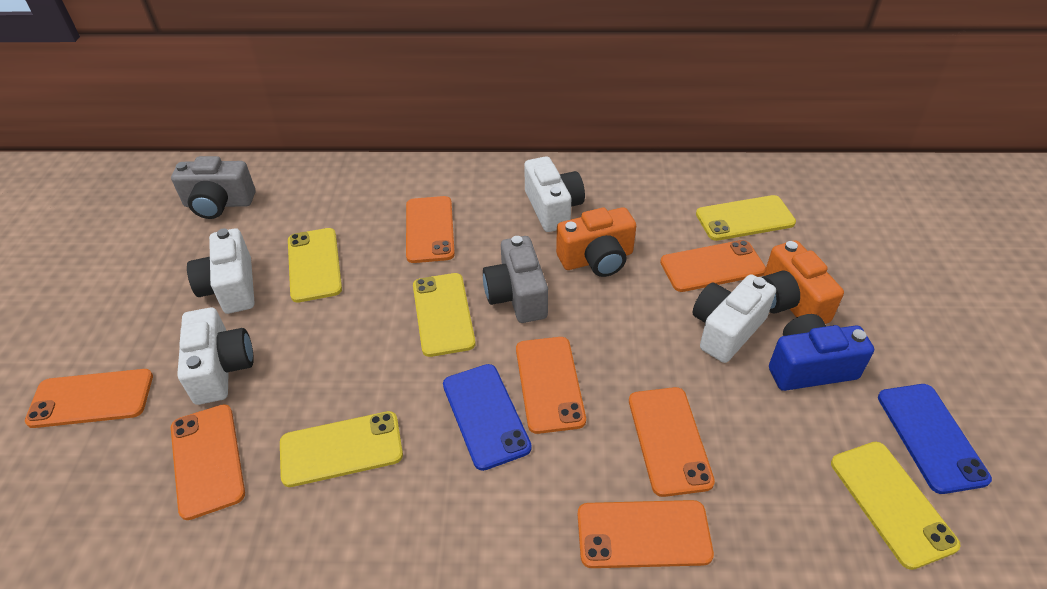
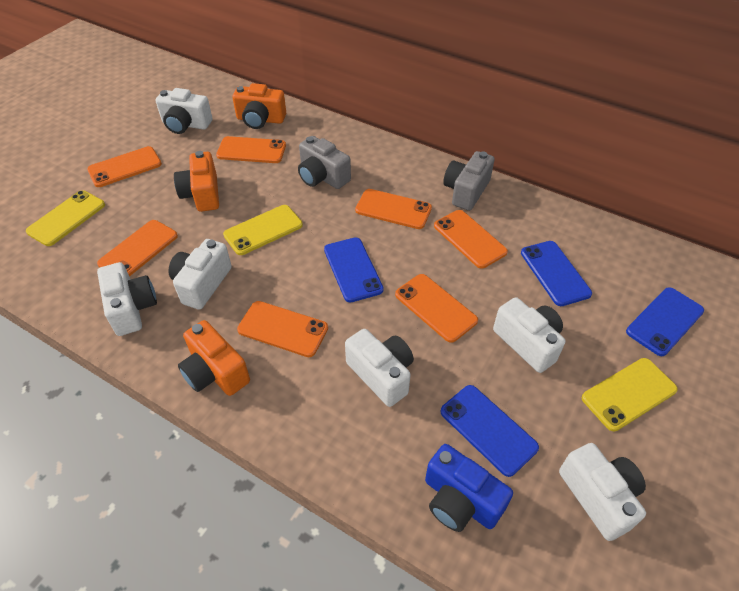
blue phone: 2 -> 4
orange camera: 2 -> 3
white camera: 4 -> 6
yellow phone: 5 -> 3

